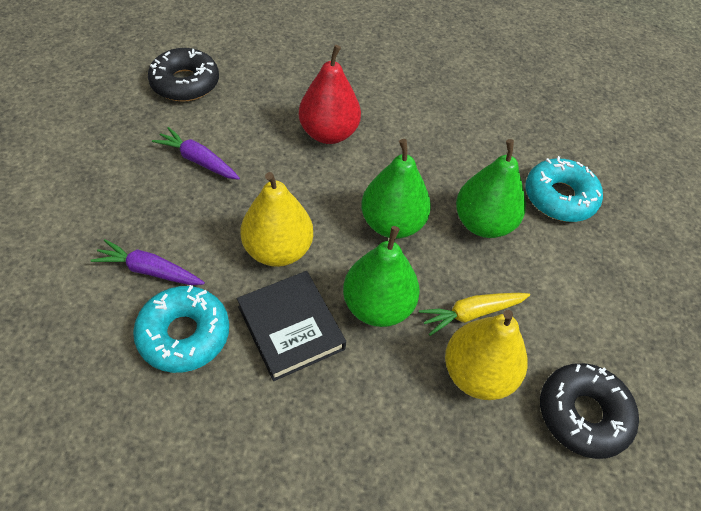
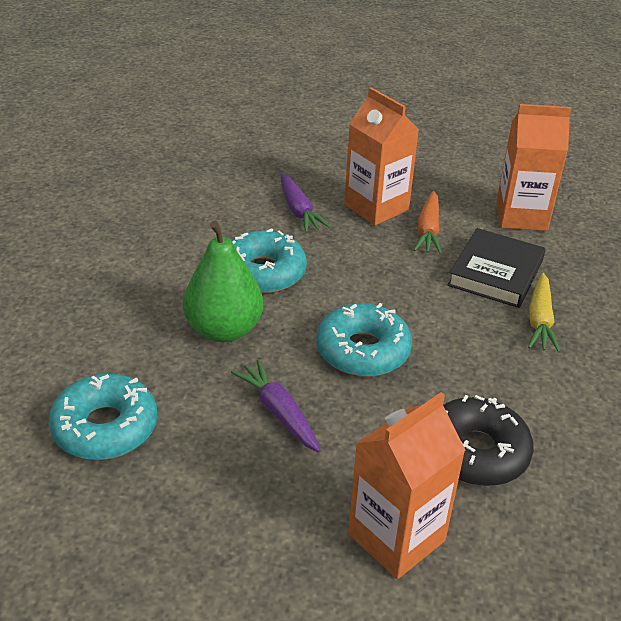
black donut: 2 -> 1
green pear: 3 -> 1
orange carrot: 0 -> 1
orange carton: 0 -> 3
red pear: 1 -> 0
turquoise donut: 2 -> 3
yellow pear: 2 -> 0

